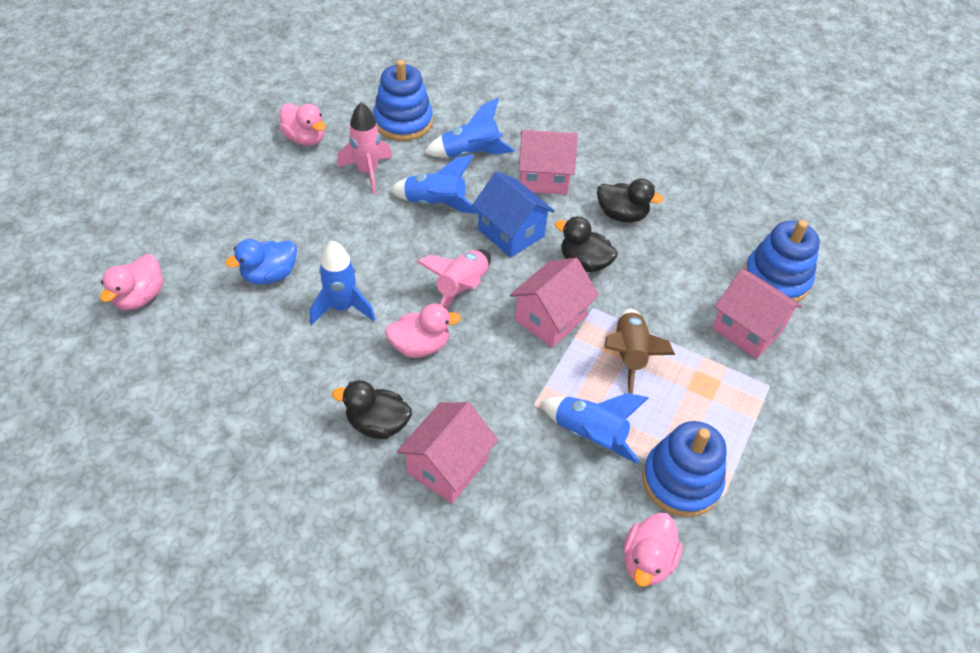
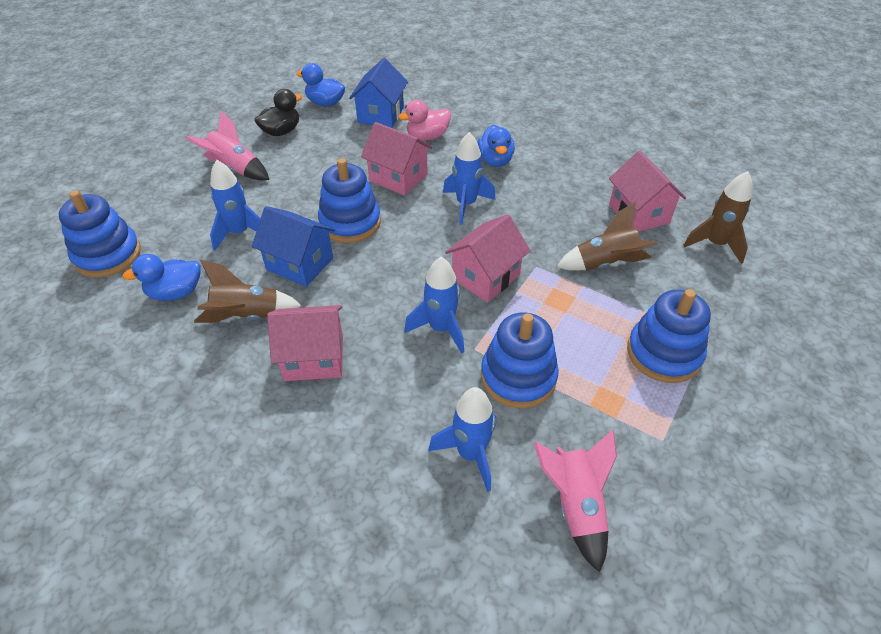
black duck: 3 -> 1
blue duck: 1 -> 3
blue house: 1 -> 2
blue stacking toy: 3 -> 4
brown rocket: 1 -> 3
pink duck: 4 -> 1

